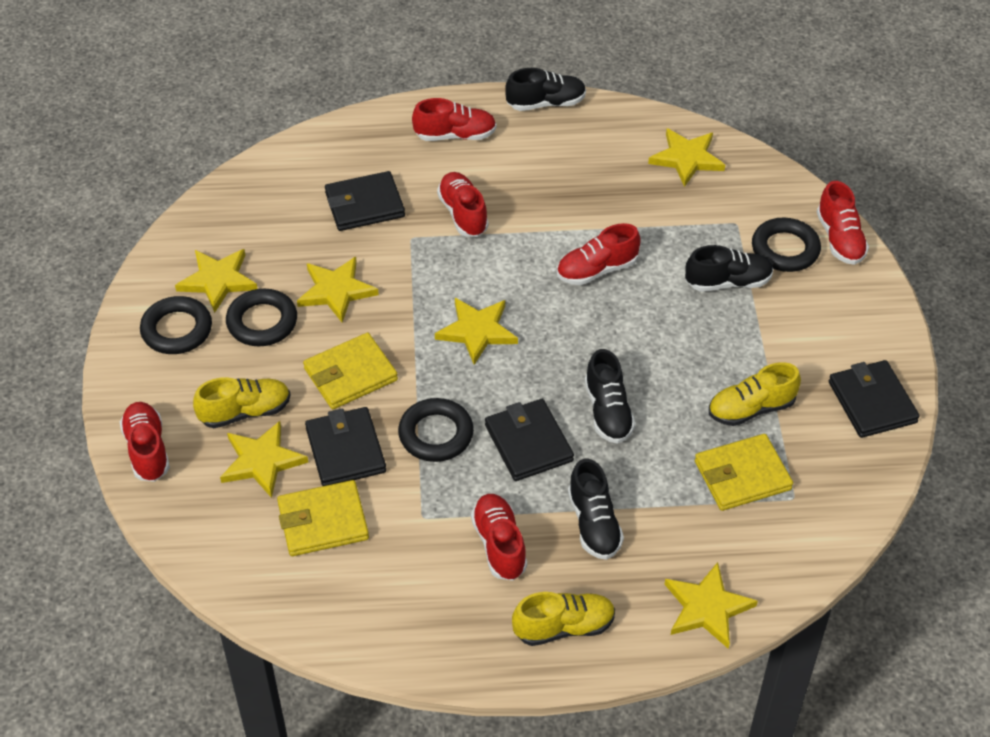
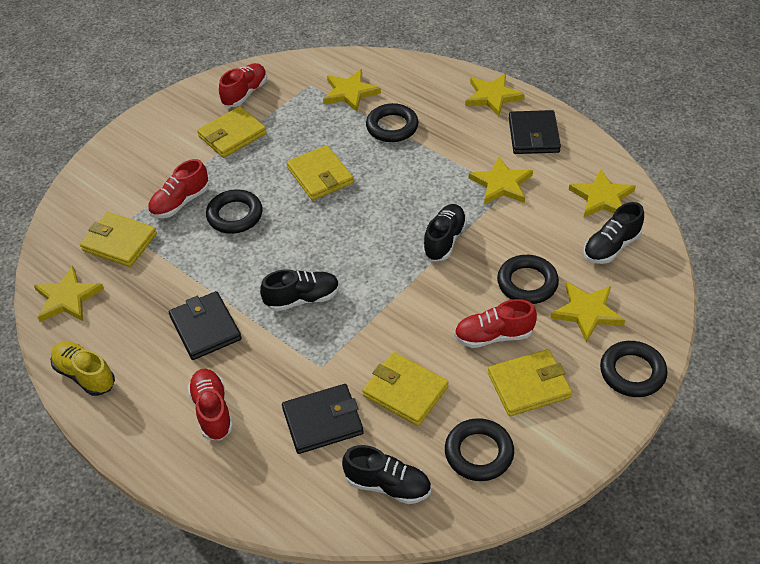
black ring: 4 -> 5
black wallet: 4 -> 3
red shoe: 6 -> 4
yellow shoe: 3 -> 1
yellow wallet: 3 -> 5

